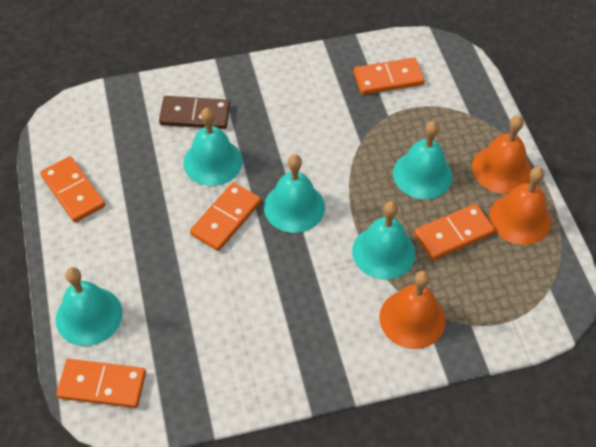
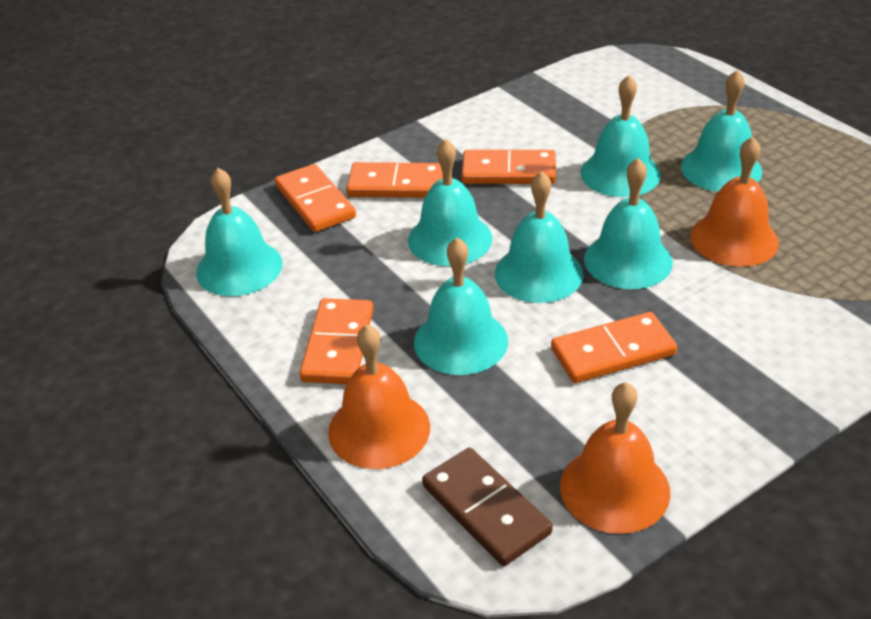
turquoise bell: 5 -> 7

